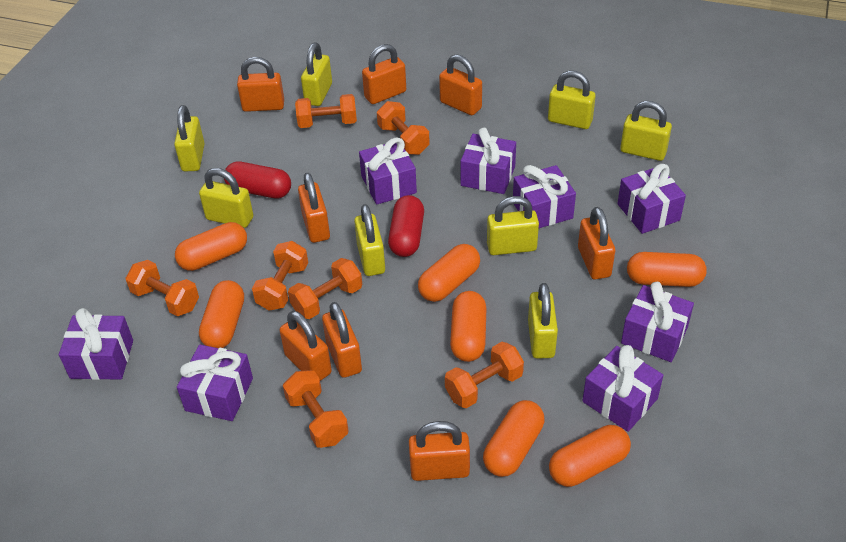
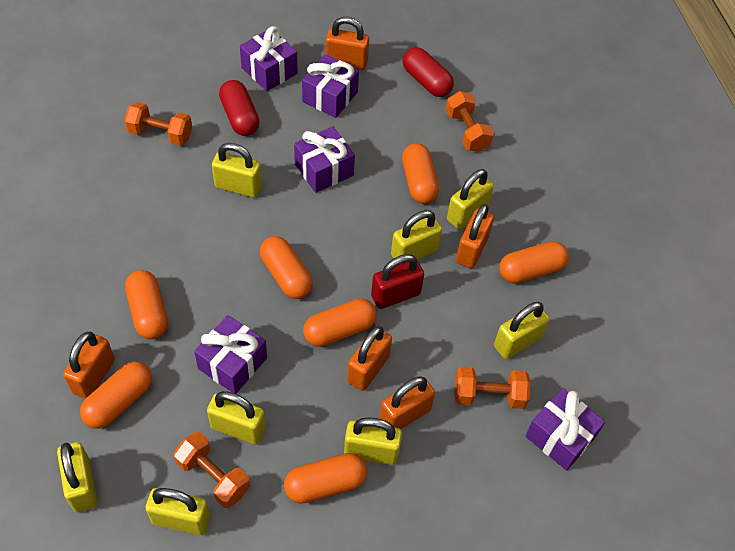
orange dumbbell: 7 -> 4
orange padlock: 8 -> 5
purple gift: 8 -> 5
red padlock: 0 -> 1

